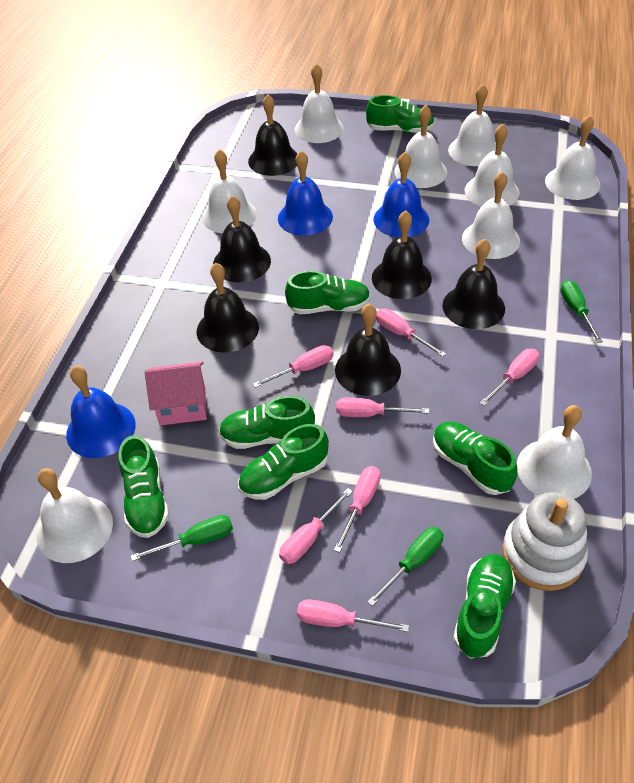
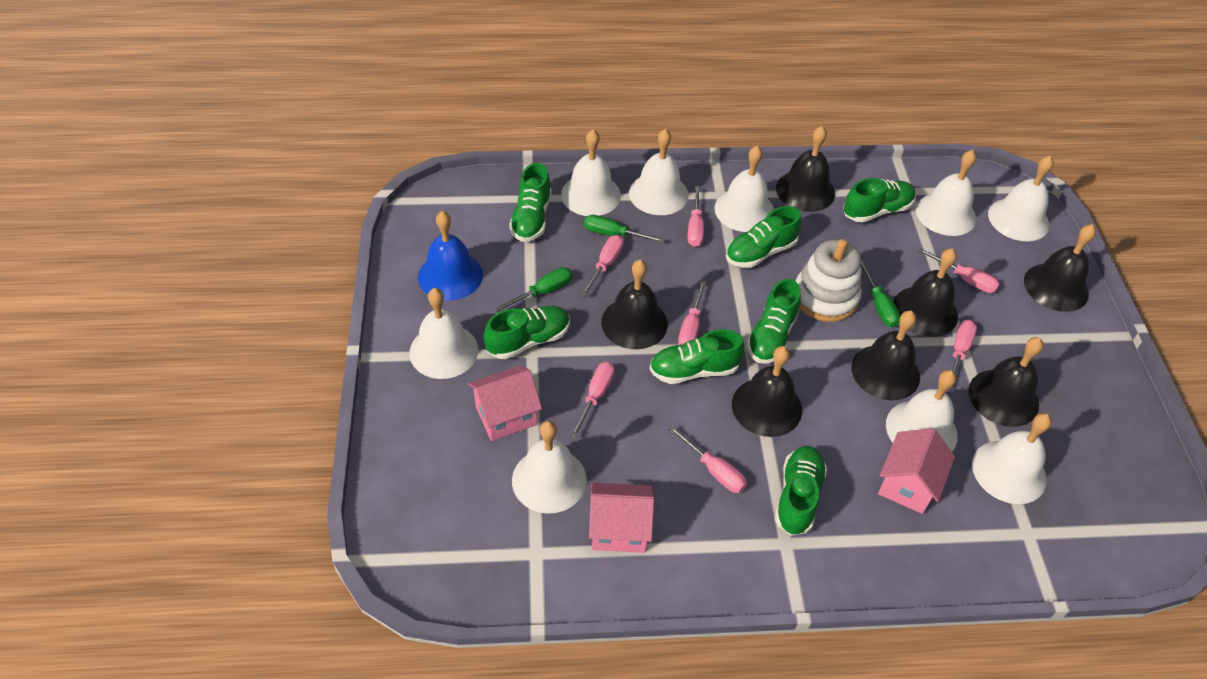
black bell: 6 -> 7
blue bell: 3 -> 1
pink house: 1 -> 3

